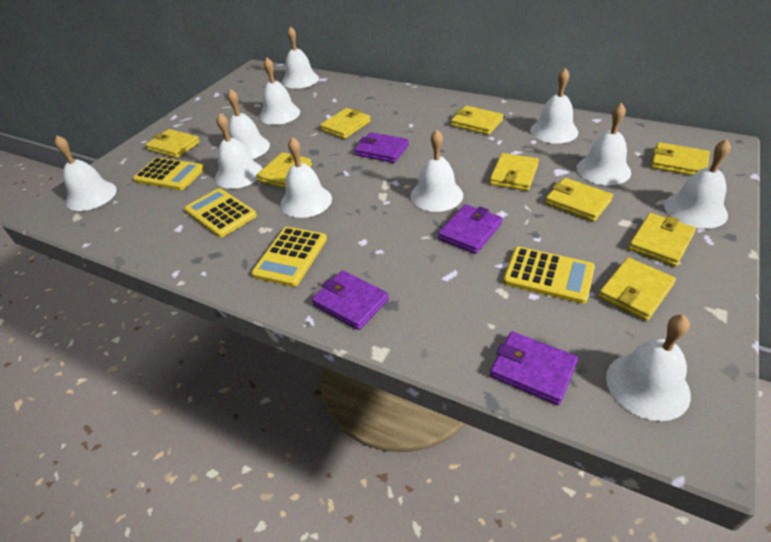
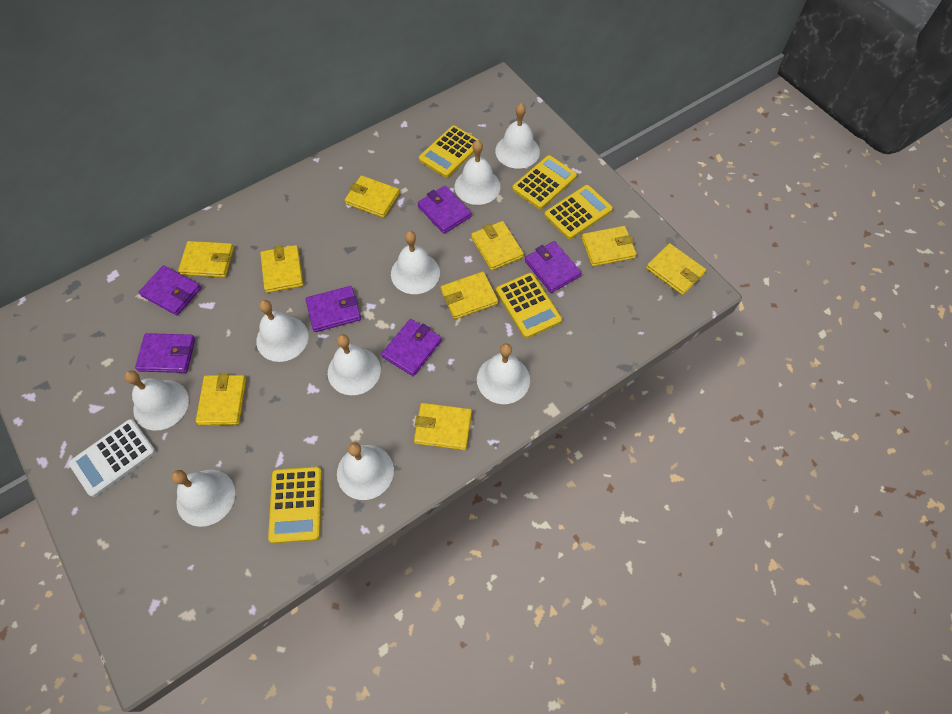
purple wallet: 4 -> 6
white bell: 11 -> 9
white calculator: 0 -> 1
yellow calculator: 4 -> 5

